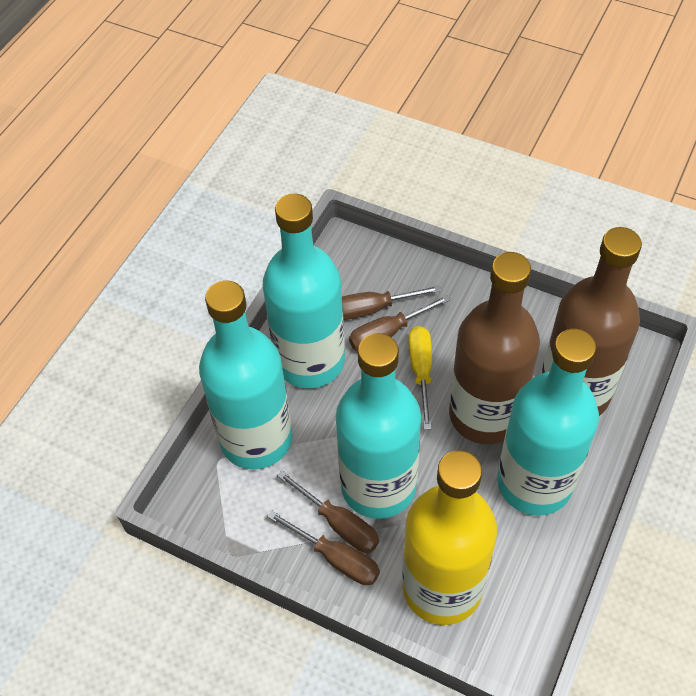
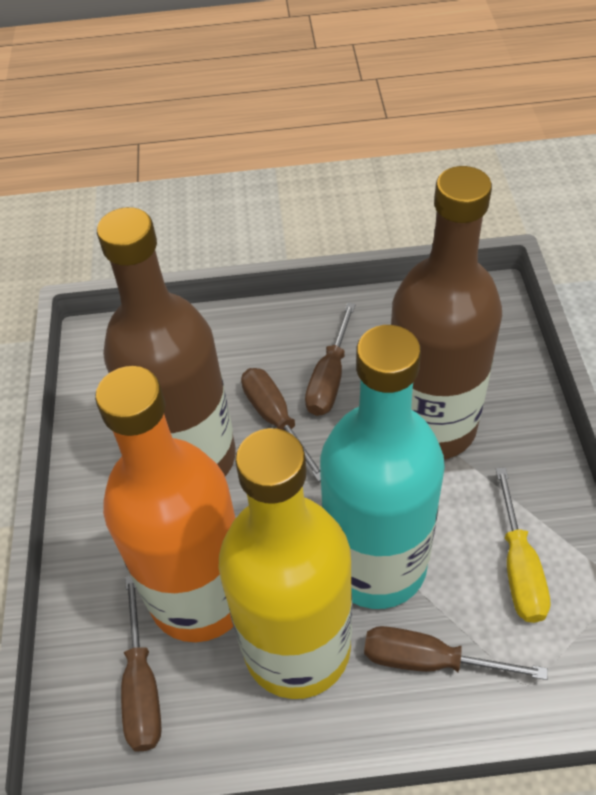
orange bottle: 0 -> 1
turquoise bottle: 4 -> 1

